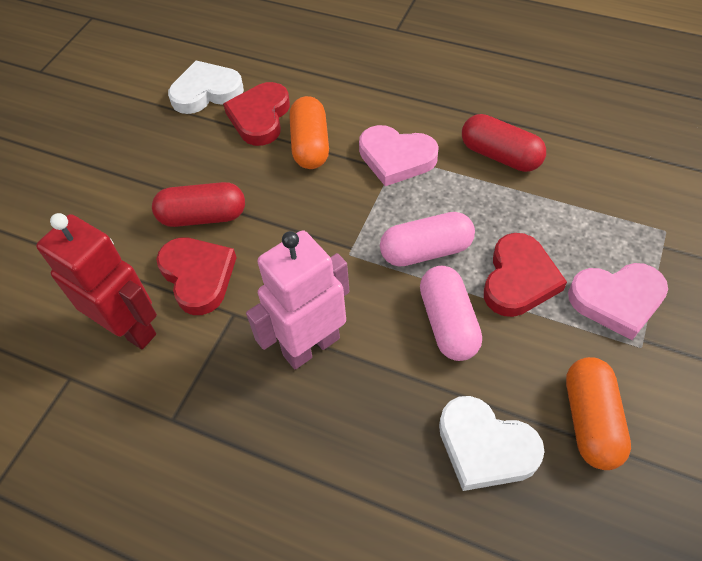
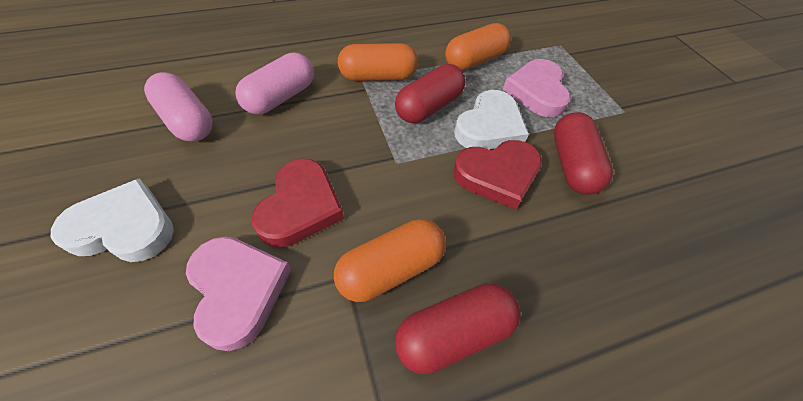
orange capsule: 2 -> 3
pink robot: 1 -> 0
red capsule: 2 -> 3
red heart: 3 -> 2
red robot: 1 -> 0

